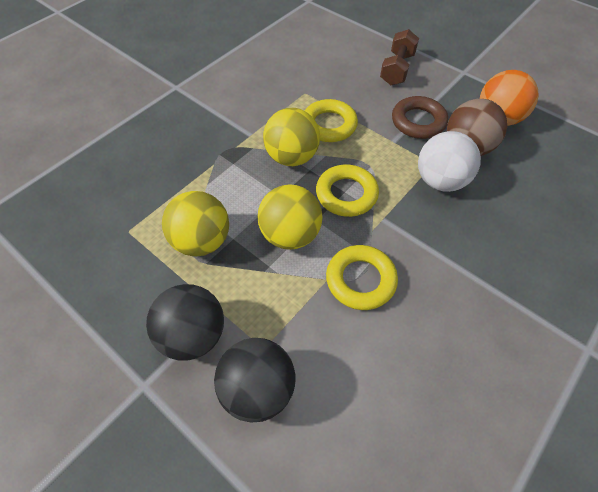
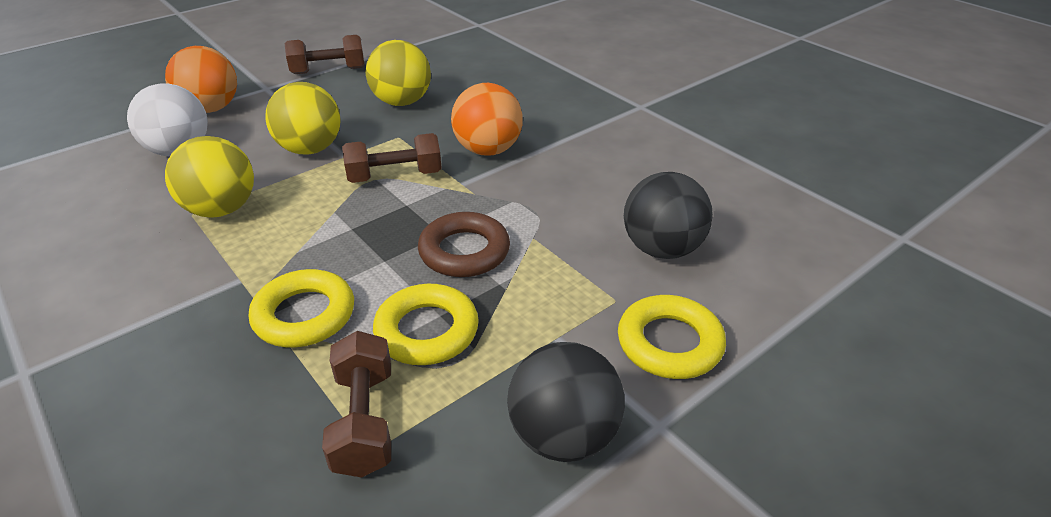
brown ball: 1 -> 0
brown dumbbell: 1 -> 3
orange ball: 1 -> 2

